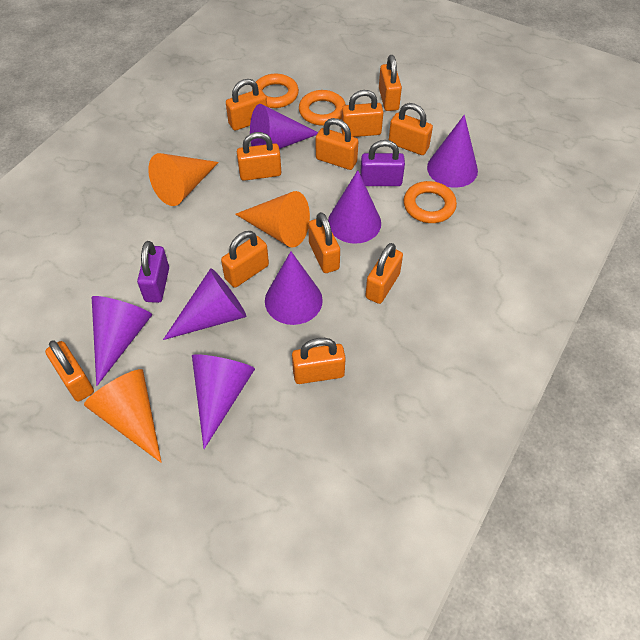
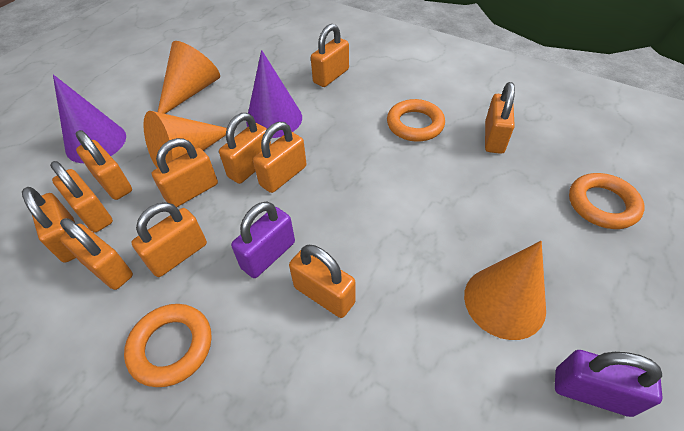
purple cone: 7 -> 2

